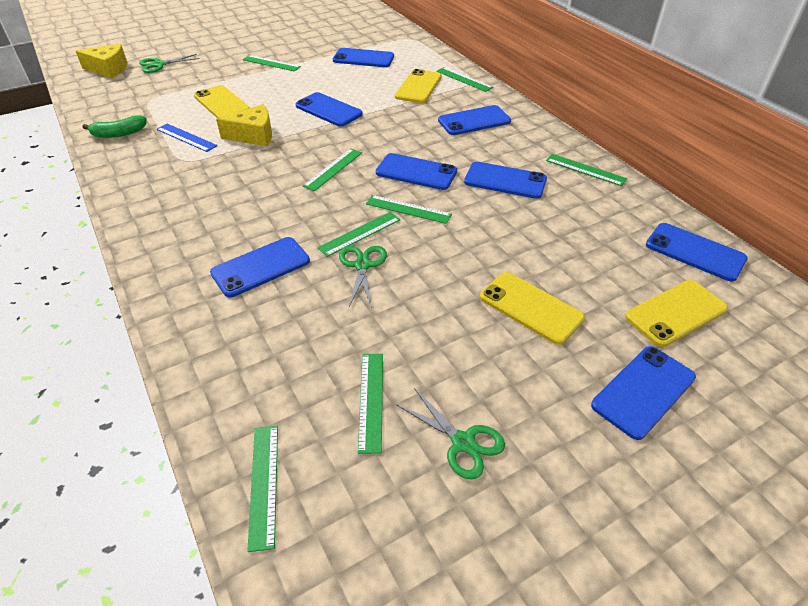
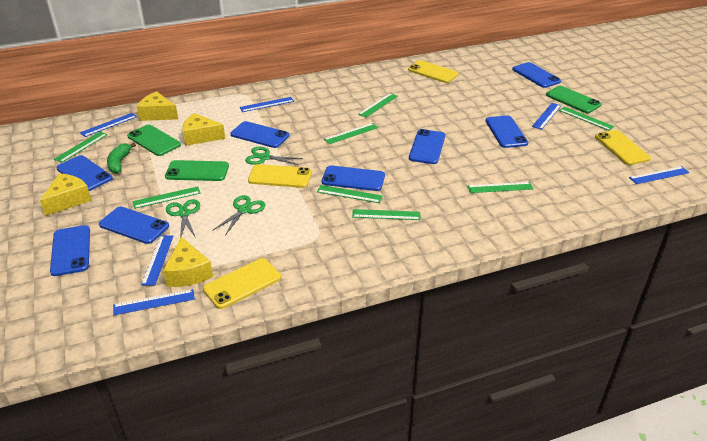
blue ruler: 1 -> 6
green phone: 0 -> 3
yellow cheese: 2 -> 4

